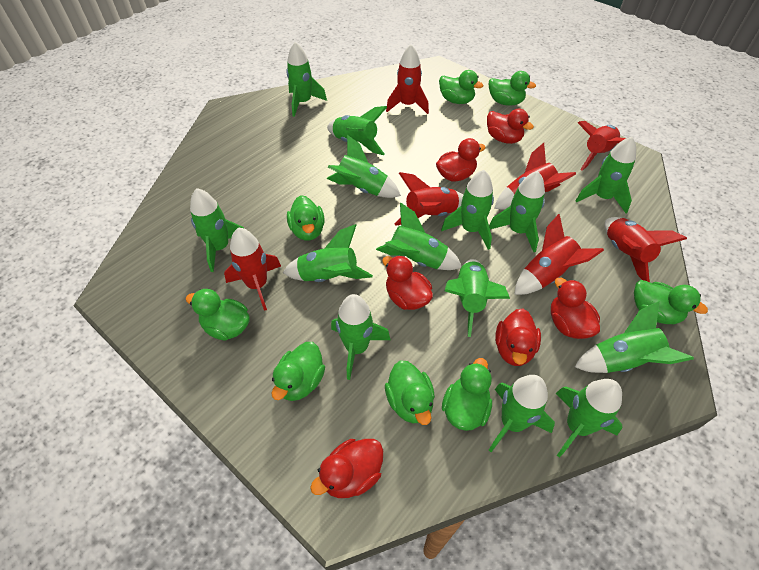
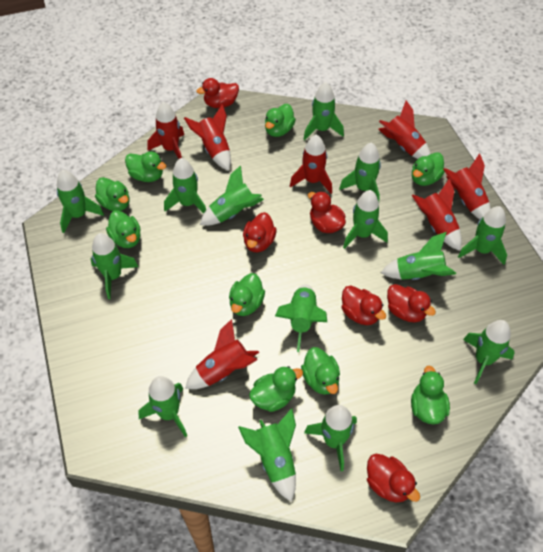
green duck: 8 -> 9

